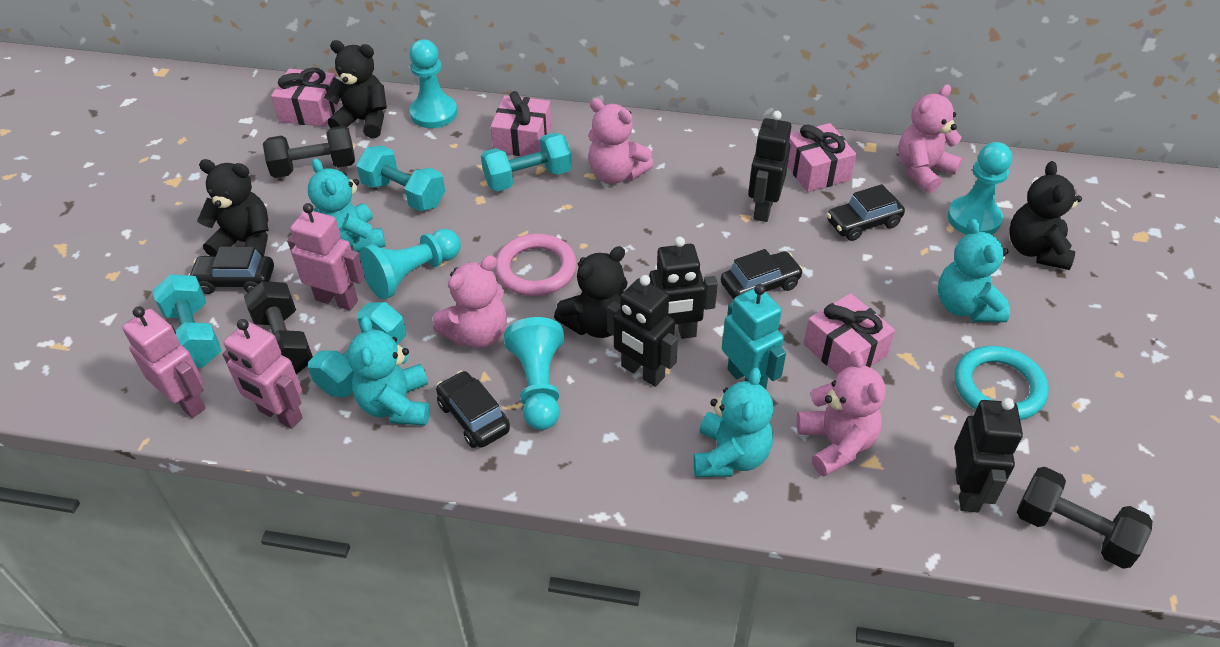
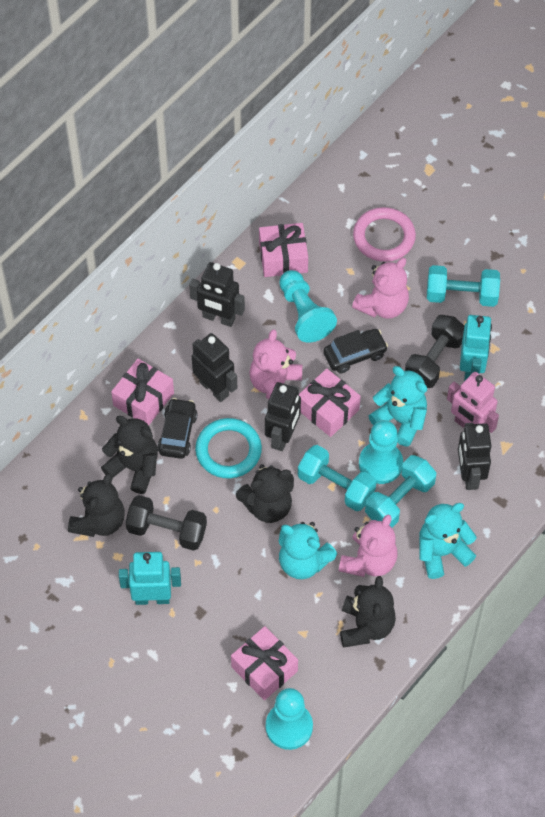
black car: 4 -> 2
black dumbbell: 3 -> 2
pink robot: 3 -> 1
pink teddy bear: 4 -> 3
turquoise dumbbell: 4 -> 3
turquoise pawn: 4 -> 3
turquoise robot: 1 -> 2
turquoise teddy bear: 4 -> 3

